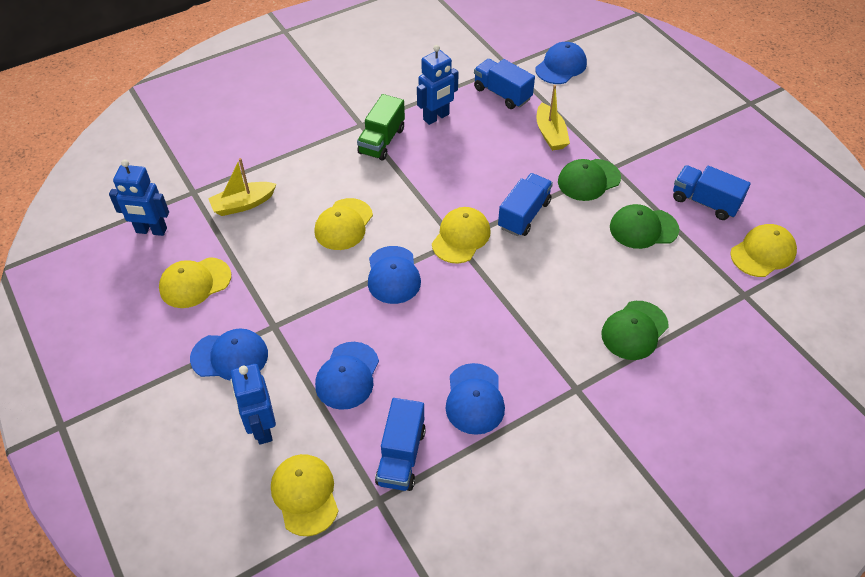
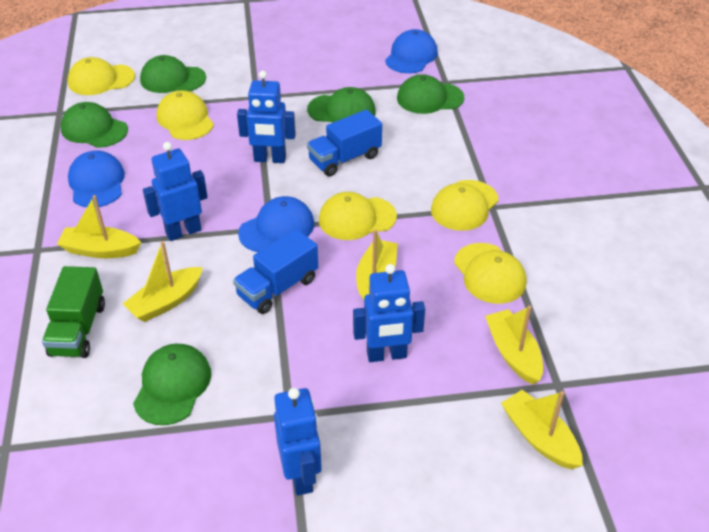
blue cap: 5 -> 3
blue robot: 3 -> 4
blue truck: 4 -> 2
green cap: 3 -> 5
yellow boat: 2 -> 5

